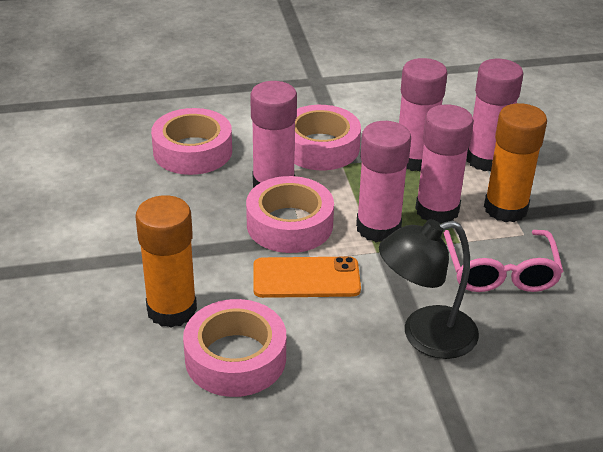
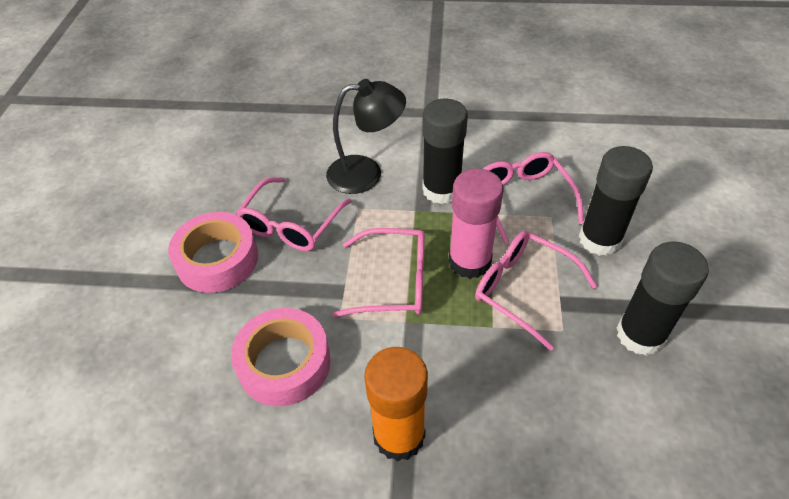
black glue stick: 0 -> 3
orange glue stick: 2 -> 1
orange phone: 1 -> 0
pink glasses: 1 -> 4
pink glue stick: 5 -> 1
pink tape: 4 -> 2

